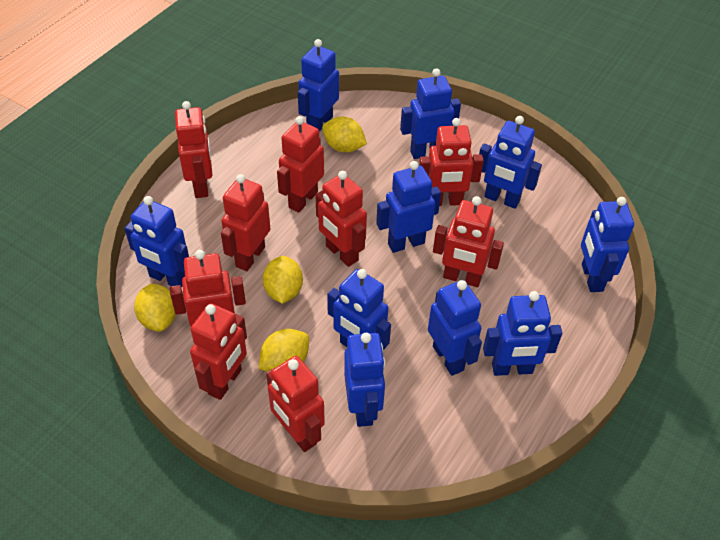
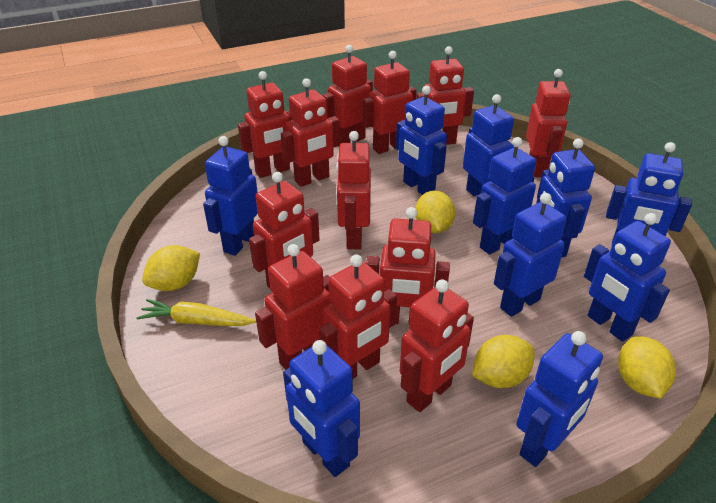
red robot: 9 -> 12
yellow carrot: 0 -> 1

